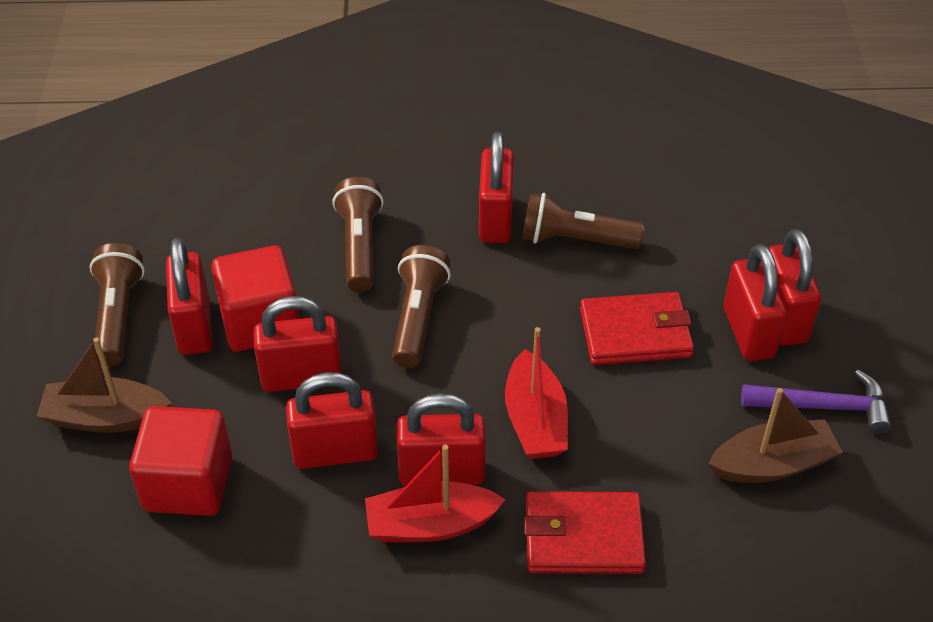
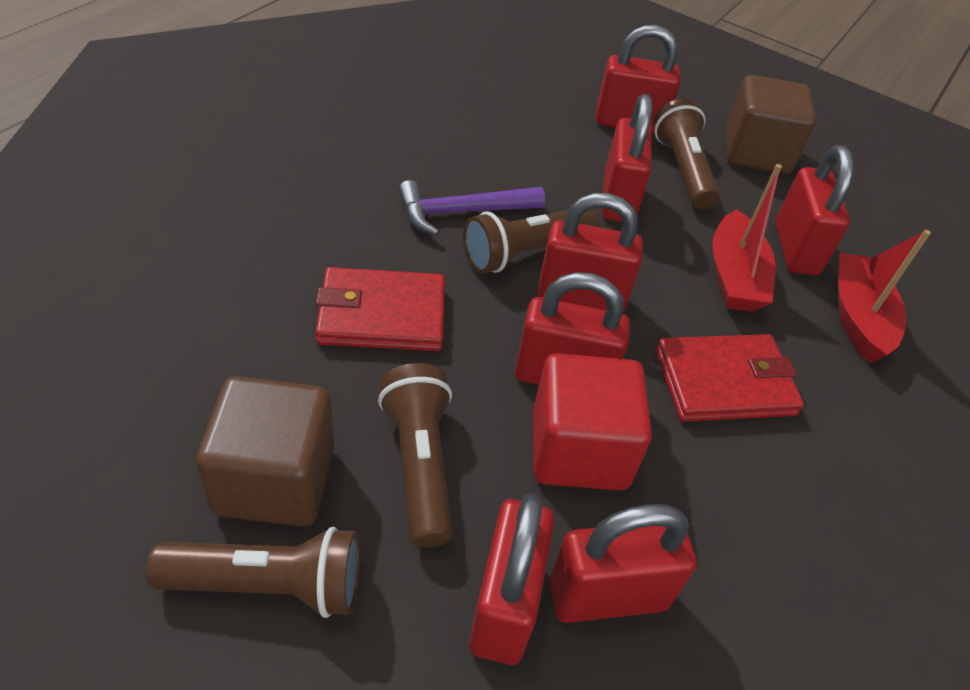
brown boat: 2 -> 0
brown cube: 0 -> 2
red cube: 2 -> 1

